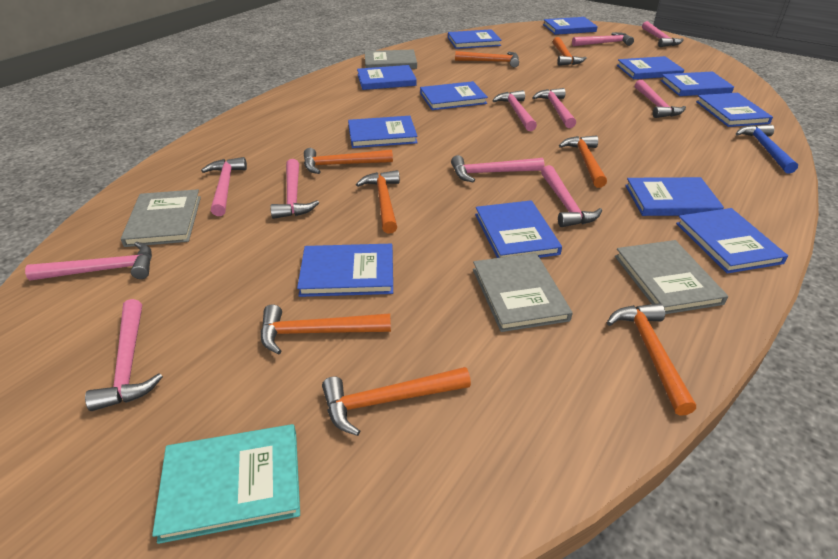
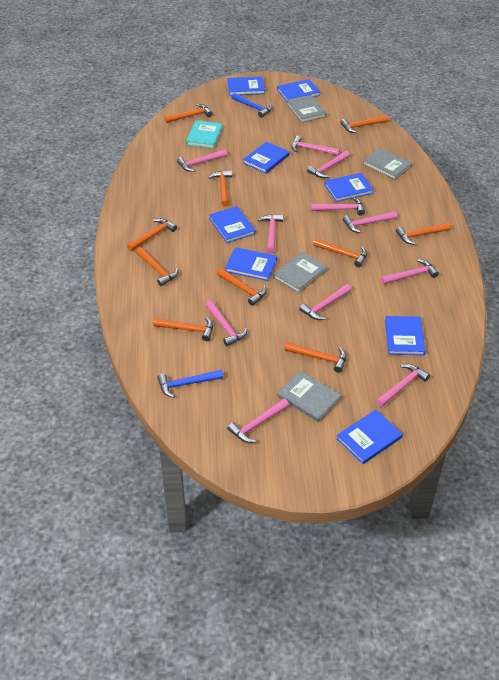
blue book: 12 -> 8
blue hammer: 1 -> 2
orange hammer: 8 -> 10

